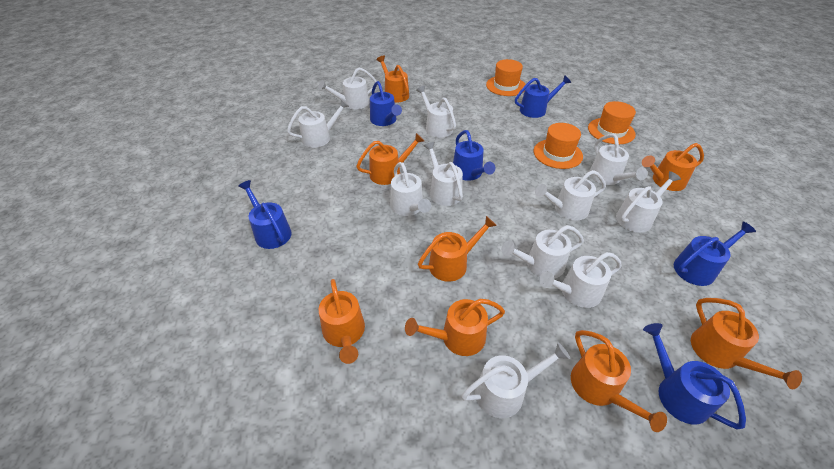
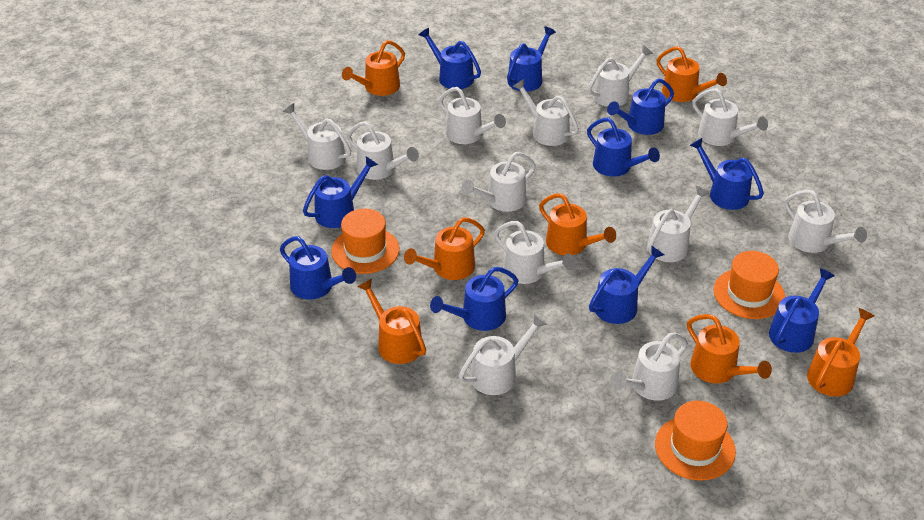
blue watering can: 6 -> 10
orange watering can: 8 -> 7
white watering can: 11 -> 12

